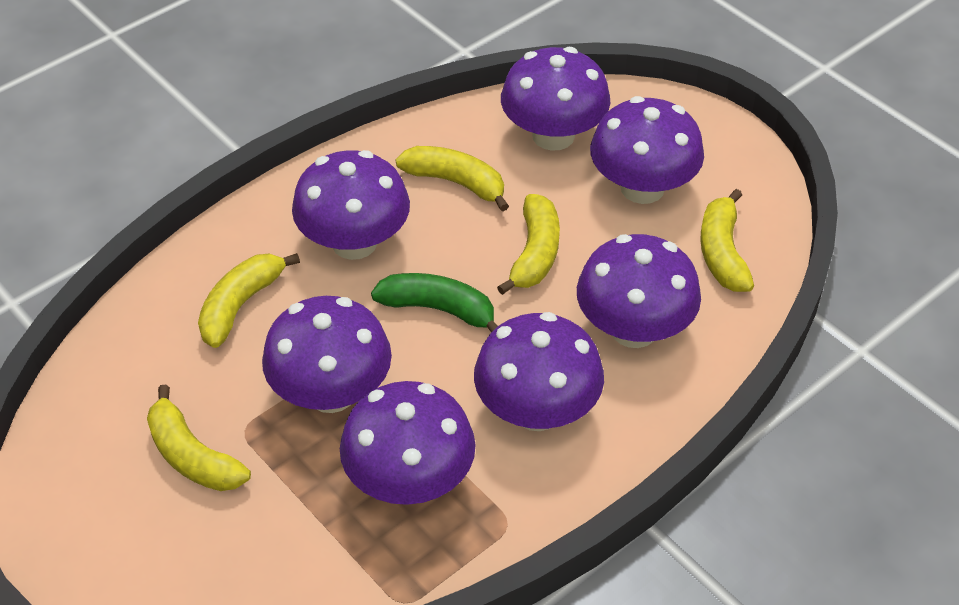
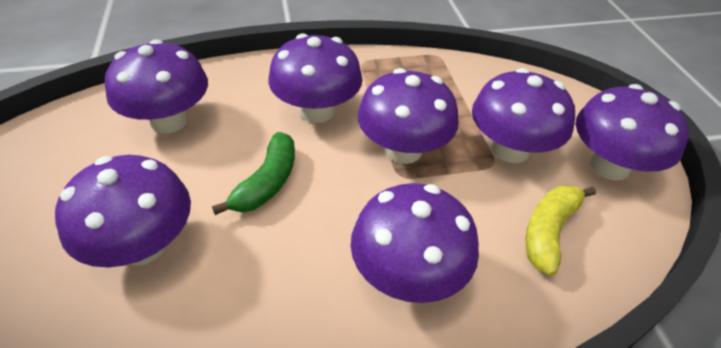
yellow banana: 5 -> 1

